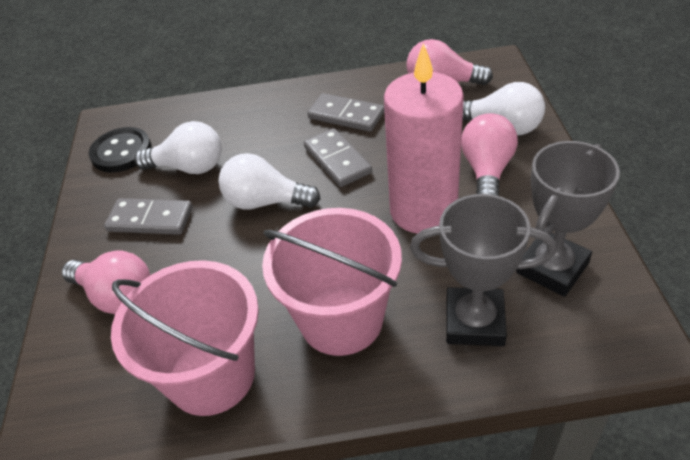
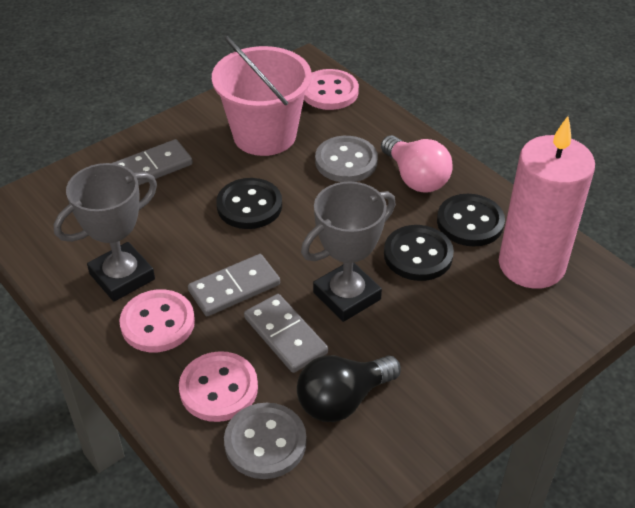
black button: 1 -> 3
black light bulb: 0 -> 1
grey button: 0 -> 2
pink bucket: 2 -> 1
pink button: 0 -> 3
pink light bulb: 3 -> 1
white light bulb: 3 -> 0

